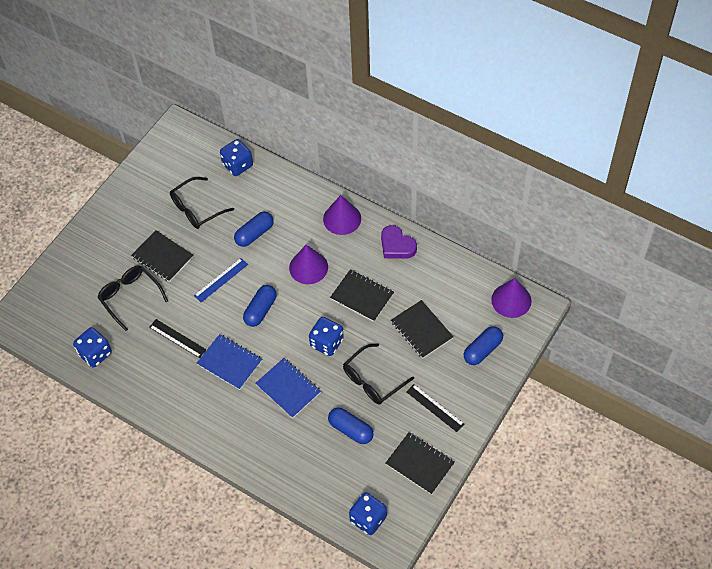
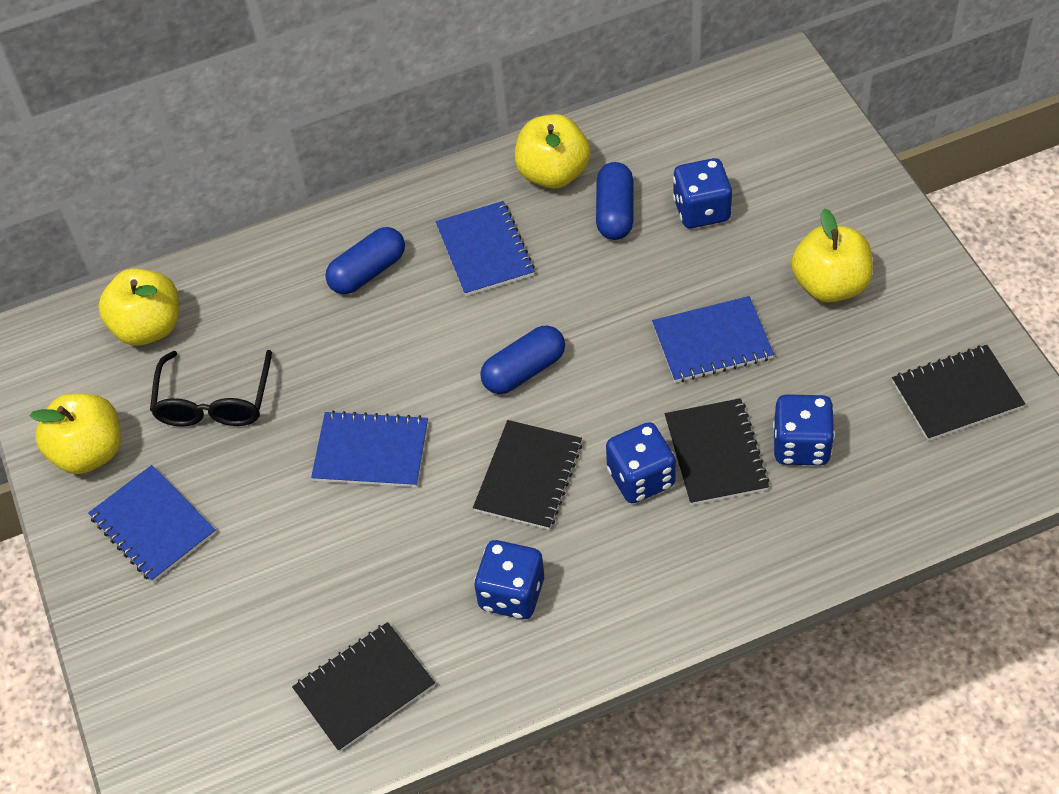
black glasses: 3 -> 1
black ruler: 2 -> 0
blue capsule: 4 -> 3
blue notebook: 2 -> 4
blue ruler: 1 -> 0
purple cone: 3 -> 0
purple heart: 1 -> 0
yellow apple: 0 -> 4

